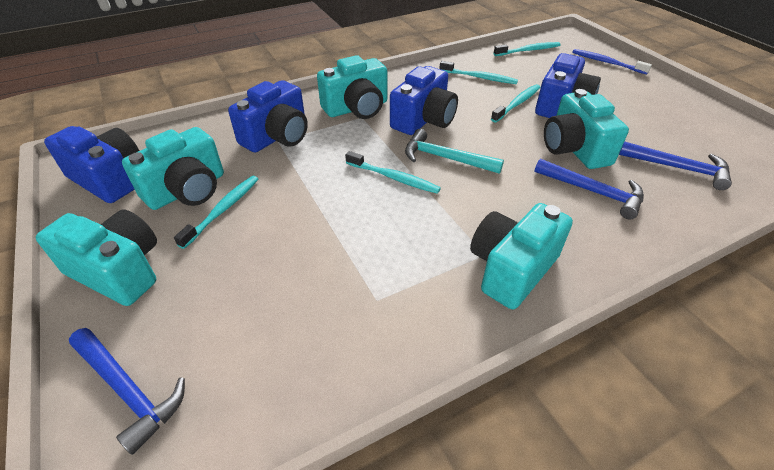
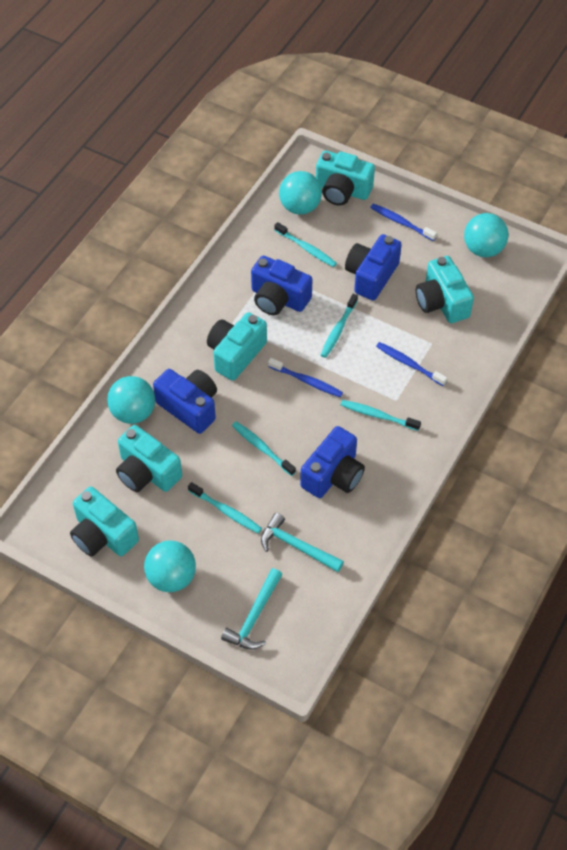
blue hammer: 3 -> 0
blue toothbrush: 1 -> 3
turquoise ball: 0 -> 4
turquoise hammer: 1 -> 2

